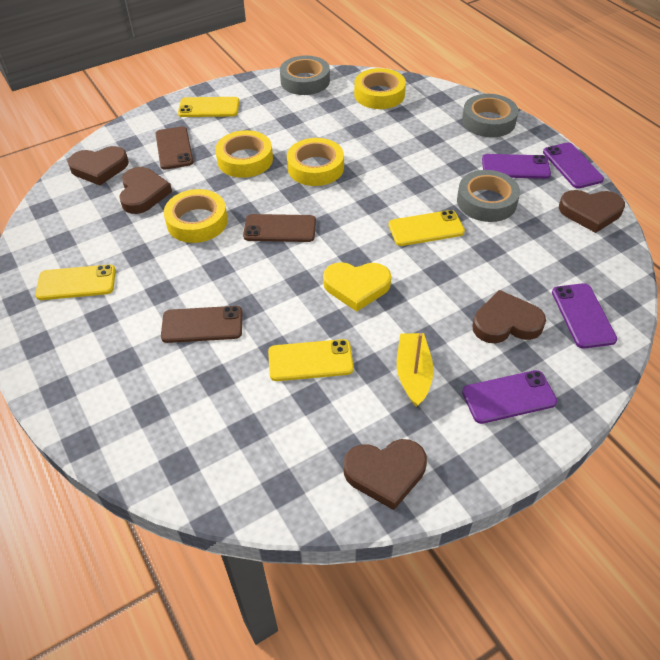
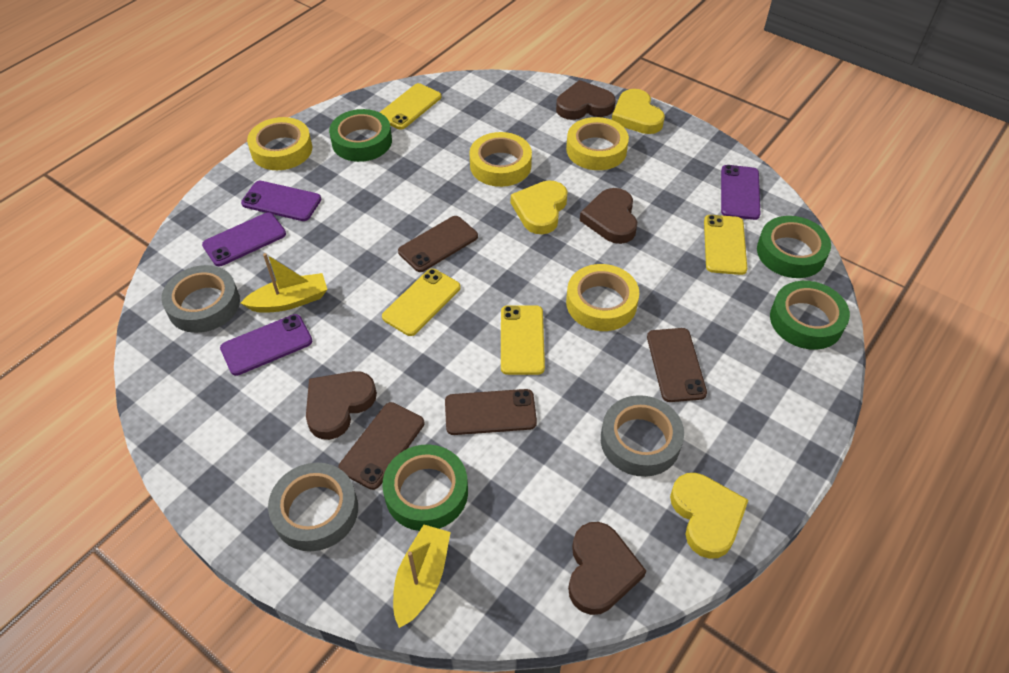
brown heart: 5 -> 4
brown phone: 3 -> 4
green tape: 0 -> 4
yellow boat: 1 -> 2
yellow heart: 1 -> 3

